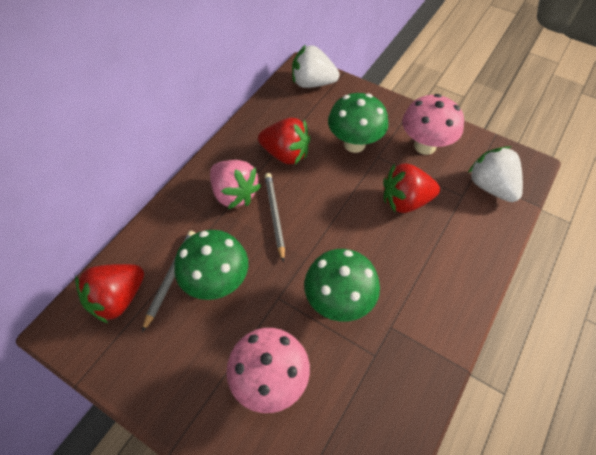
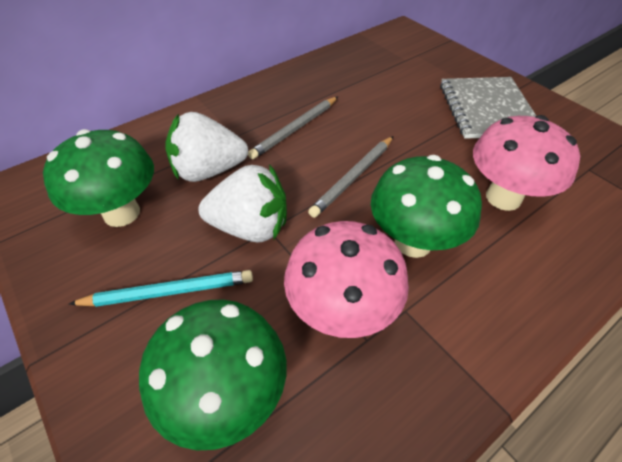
grey notebook: 0 -> 1
pink strawberry: 1 -> 0
red strawberry: 3 -> 0
turquoise pencil: 0 -> 1

